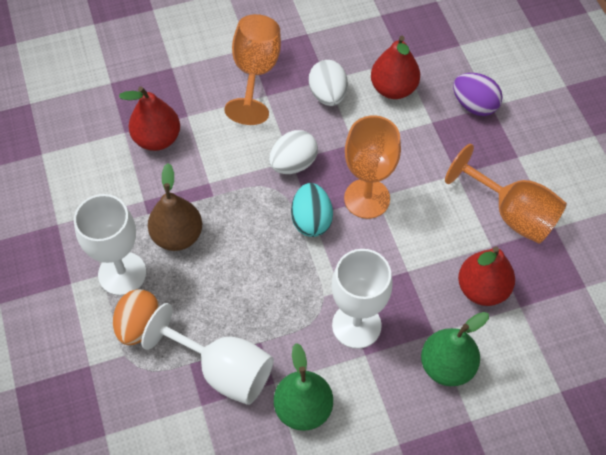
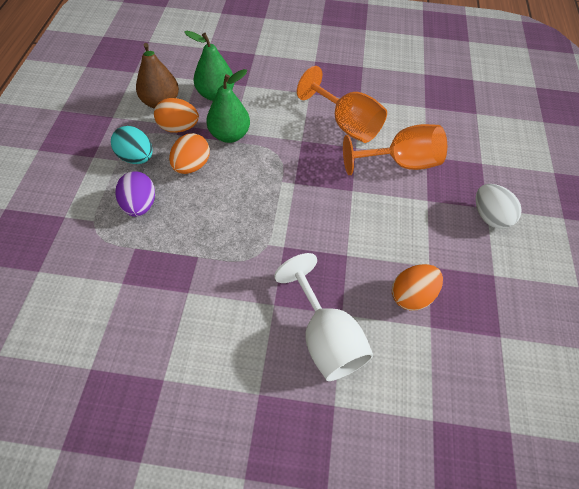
orange egg: 1 -> 3
orange goblet: 3 -> 2
red pear: 3 -> 0
white egg: 2 -> 1
white goblet: 3 -> 1

